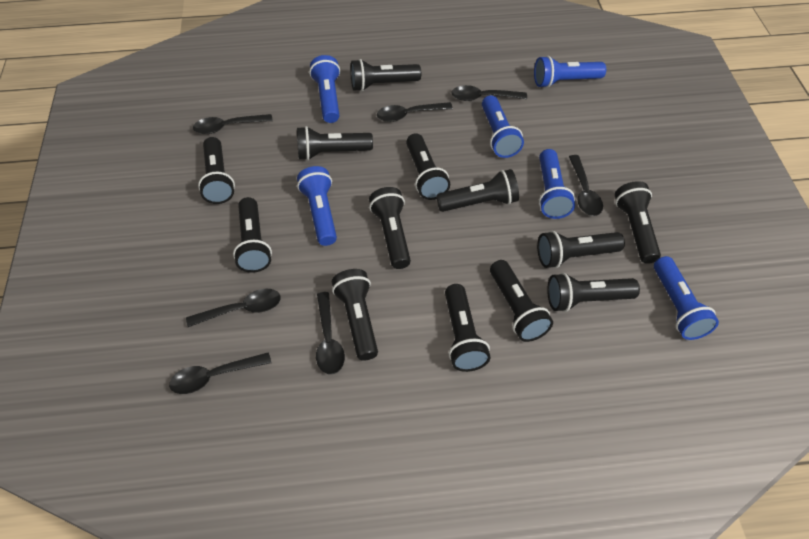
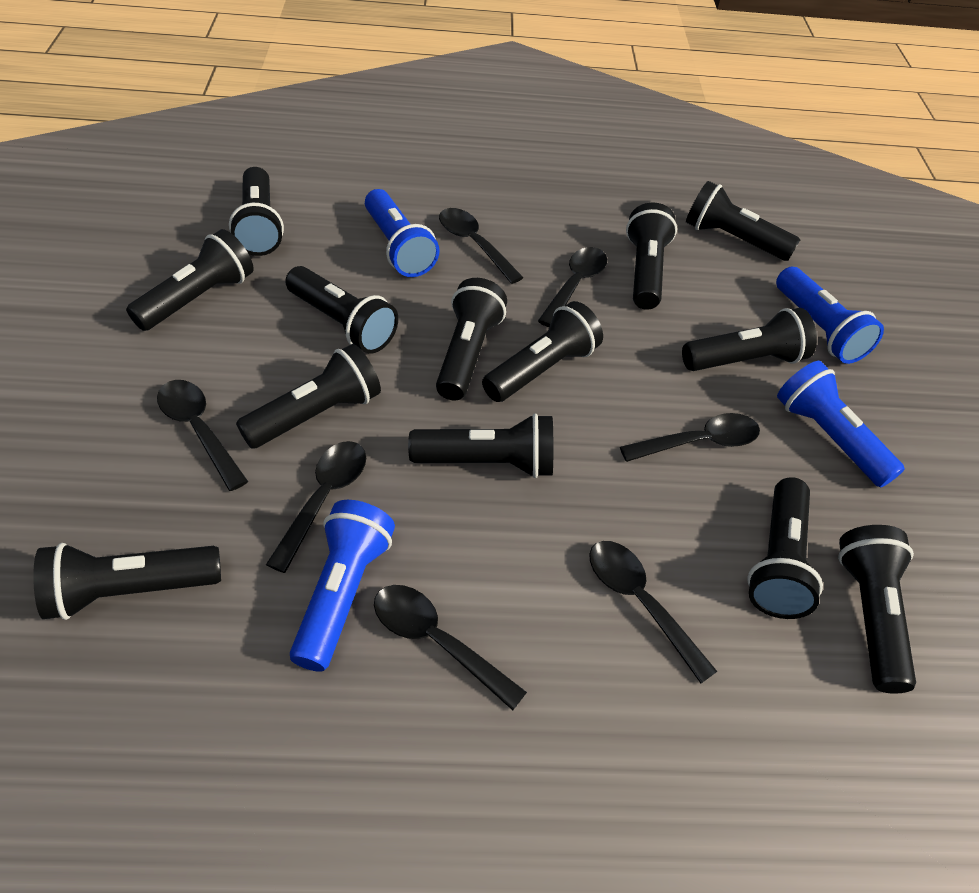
blue flashlight: 6 -> 4

